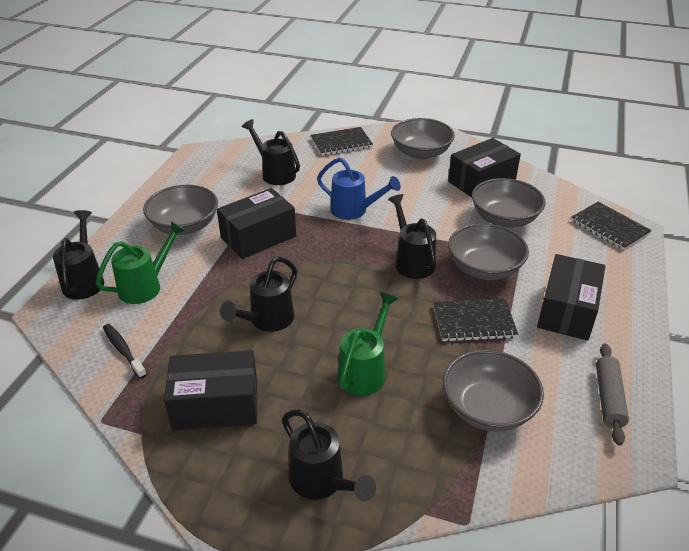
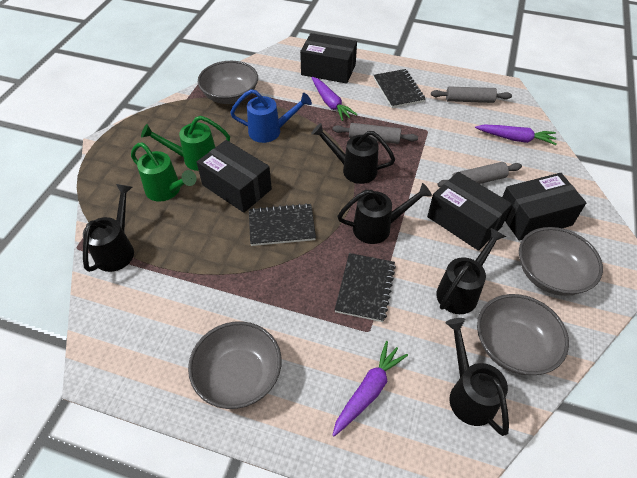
black toothbrush: 1 -> 0
grey bowl: 5 -> 4
grey rolling pin: 1 -> 3
purple carrot: 0 -> 3

